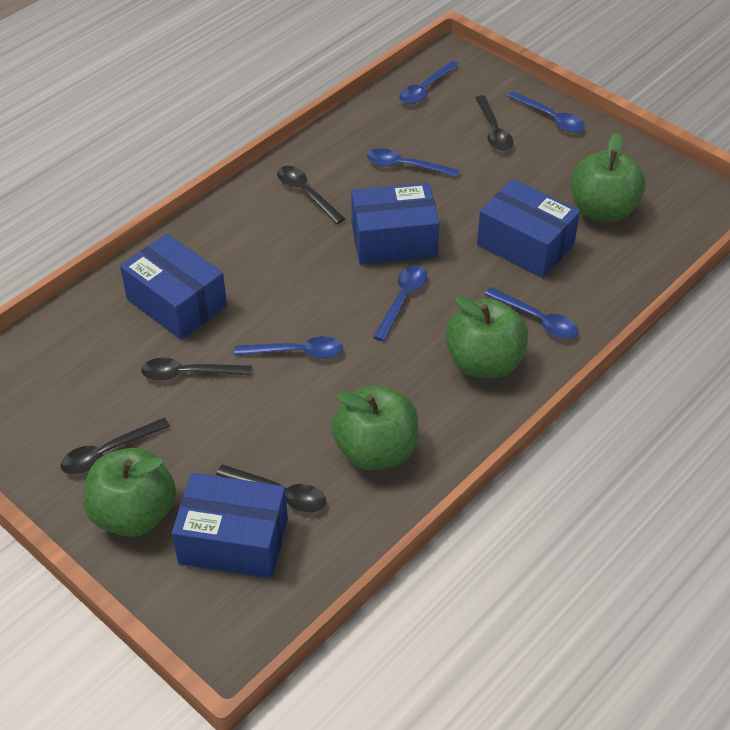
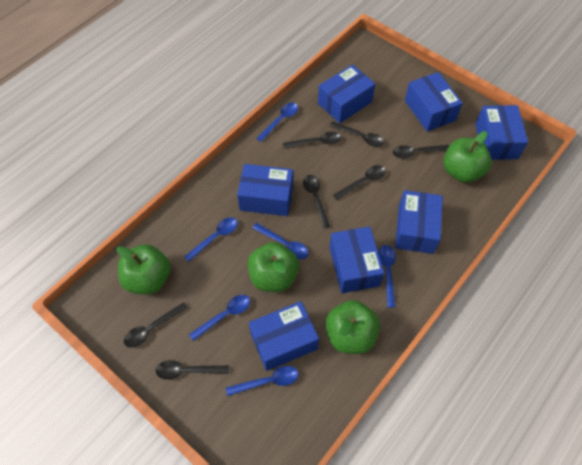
black spoon: 5 -> 7
blue box: 4 -> 7

